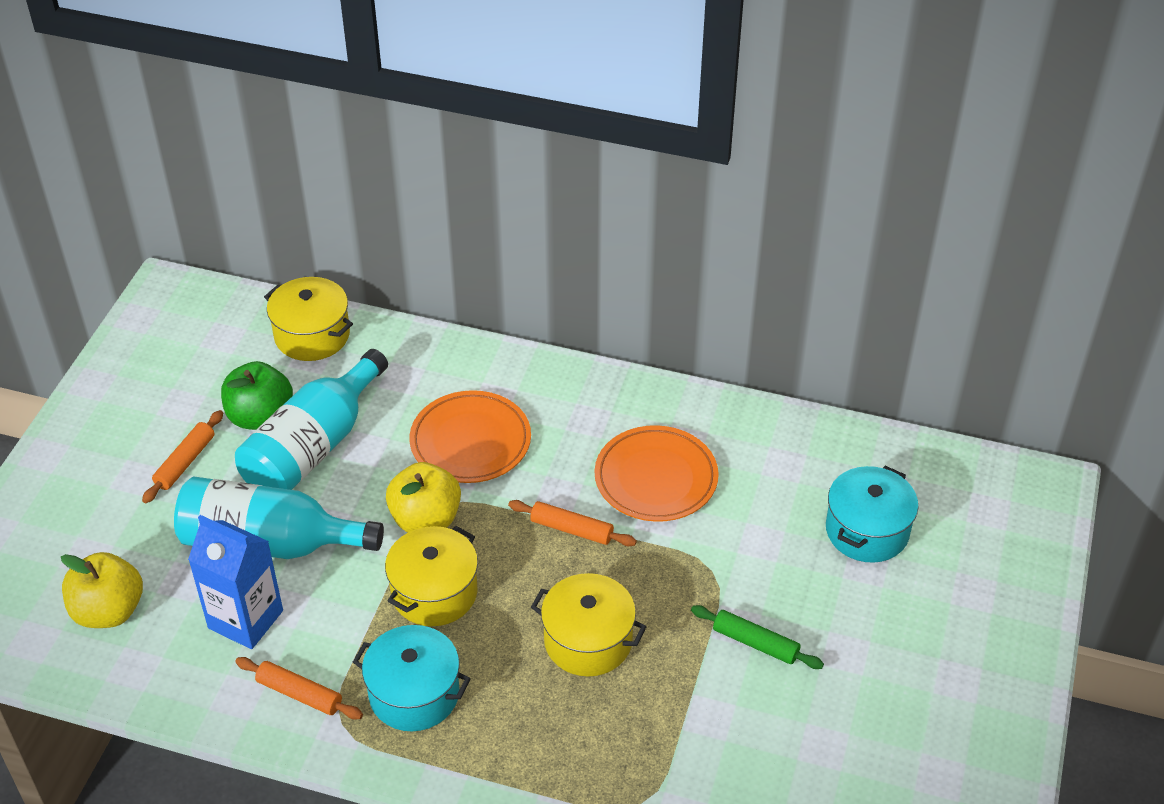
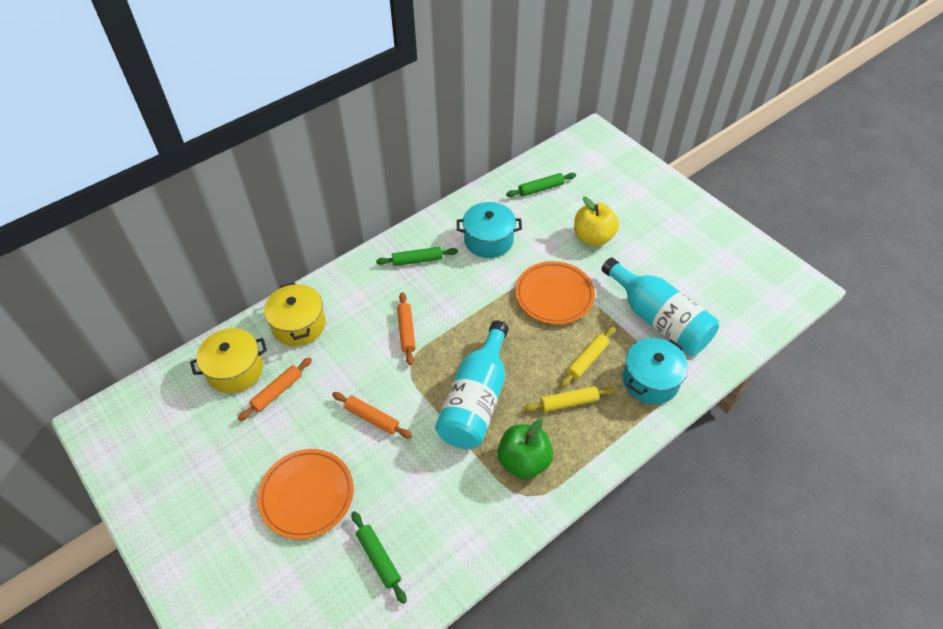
blue carton: 1 -> 0
green rolling pin: 1 -> 3
yellow apple: 2 -> 1
yellow pot: 3 -> 2
yellow rolling pin: 0 -> 2

